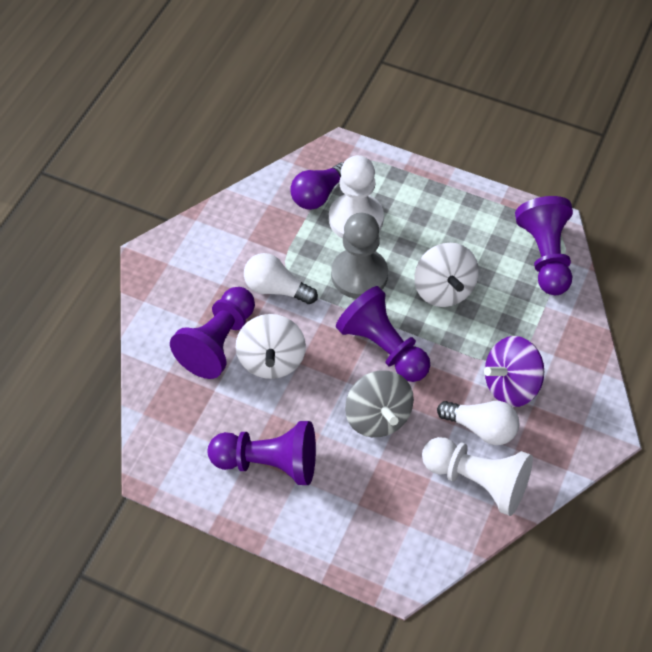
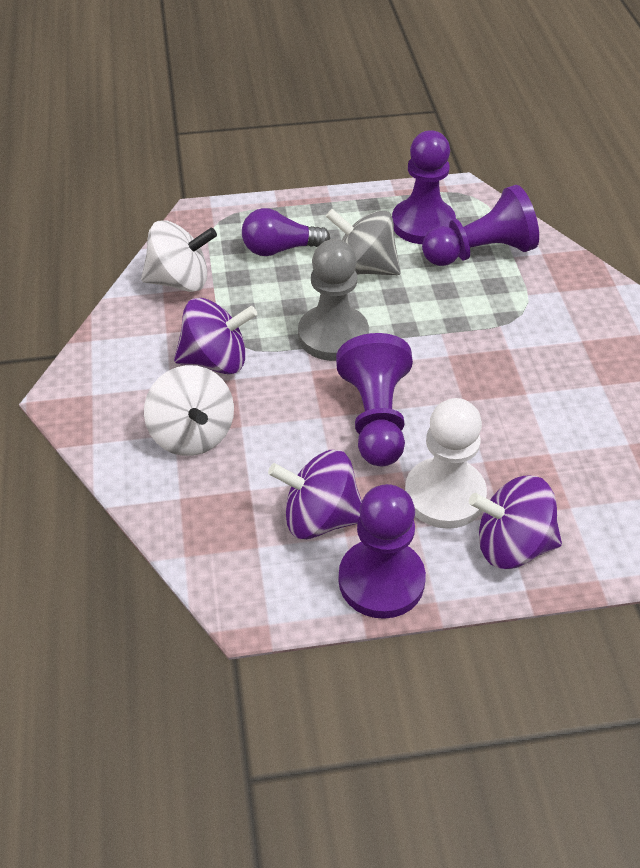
purple spinning top: 1 -> 3
white light bulb: 2 -> 0
white pawn: 2 -> 1

